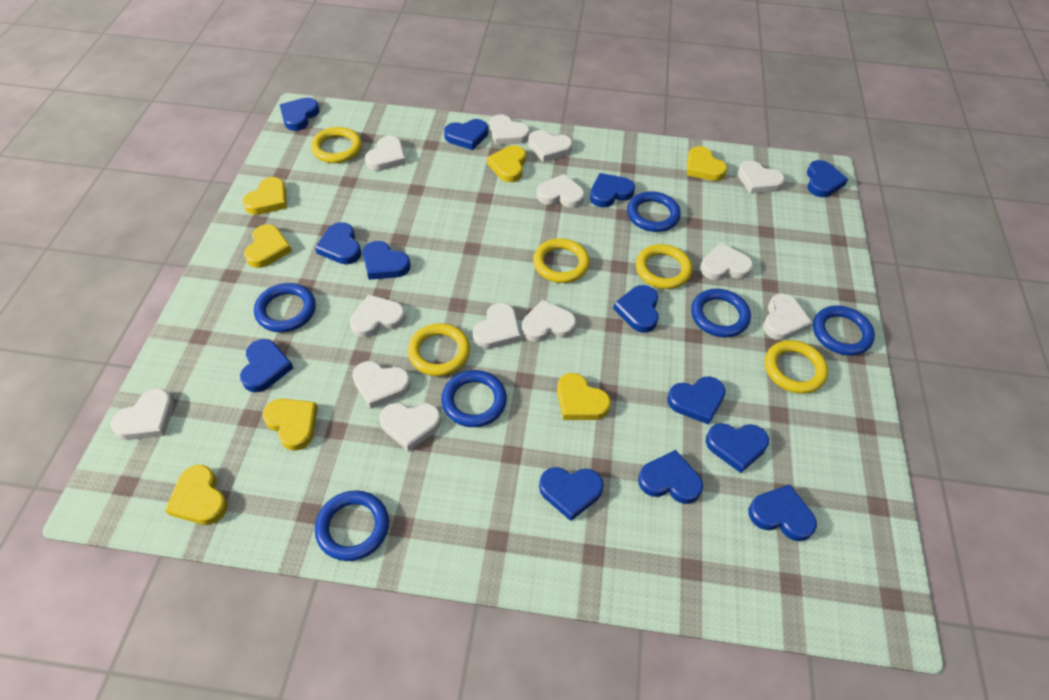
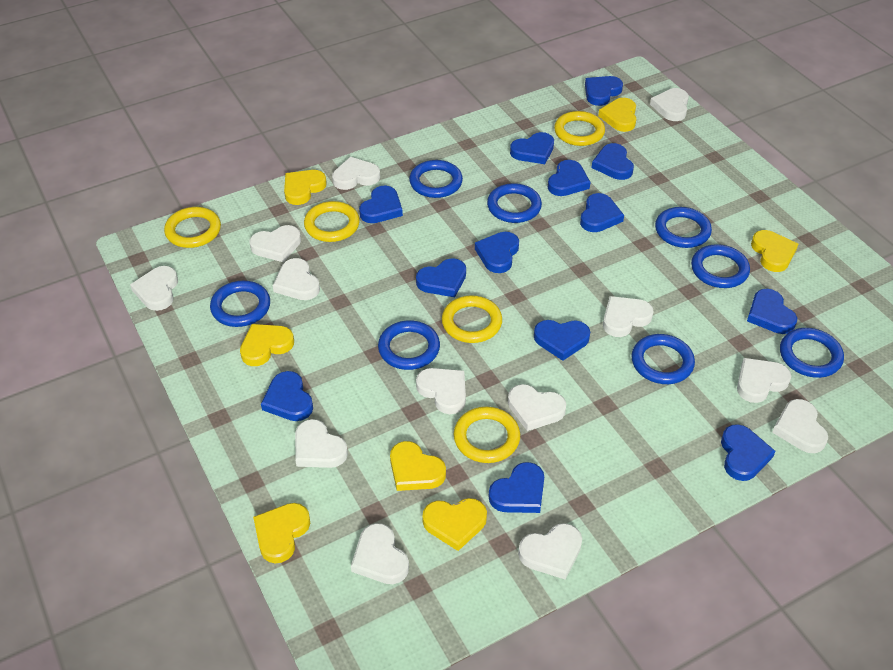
blue ring: 6 -> 8

